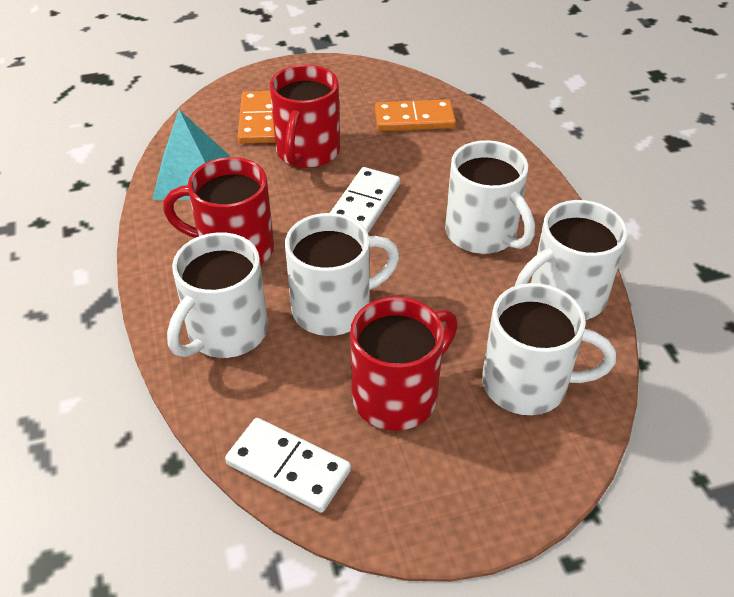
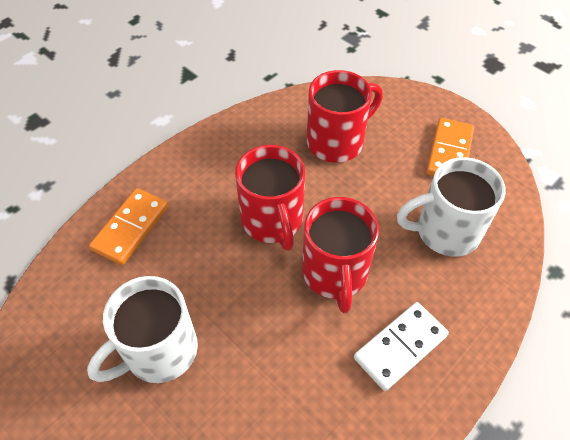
turquoise pyramid: 1 -> 0
white domino: 2 -> 1
white mug: 5 -> 2

